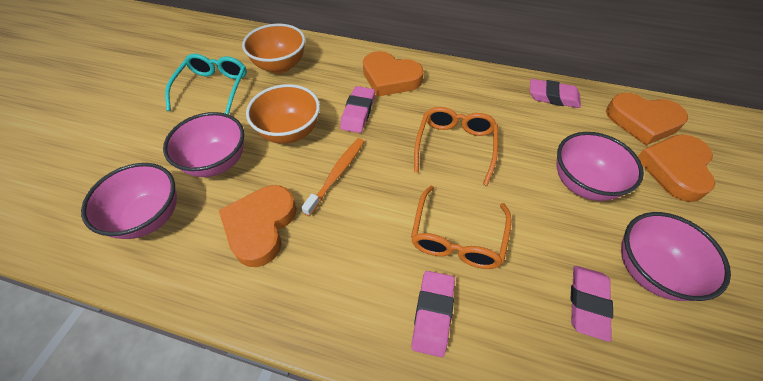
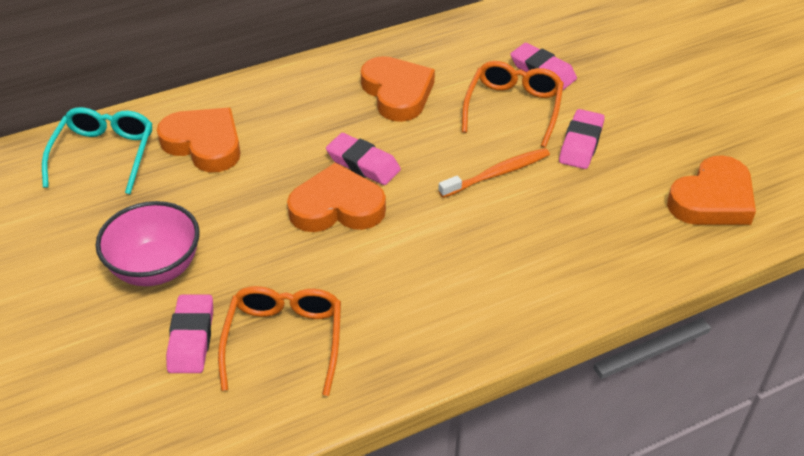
orange bowl: 2 -> 0
pink bowl: 4 -> 1

